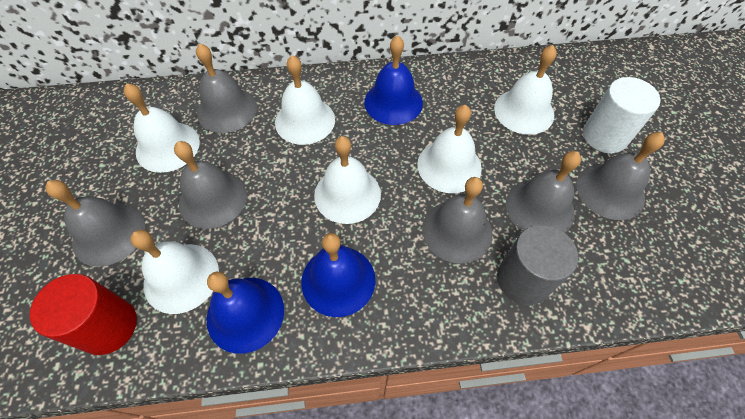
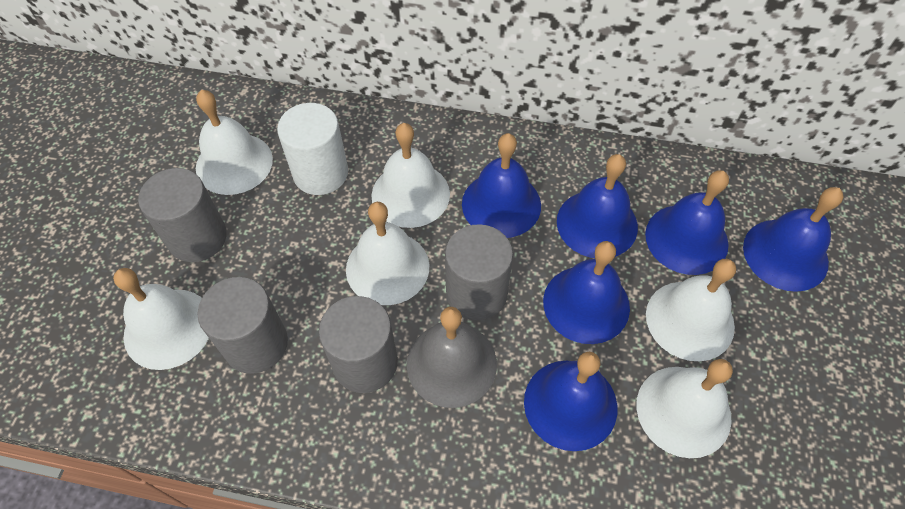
blue bell: 3 -> 6
grey bell: 6 -> 1
grey cylinder: 1 -> 4
red cylinder: 1 -> 0

